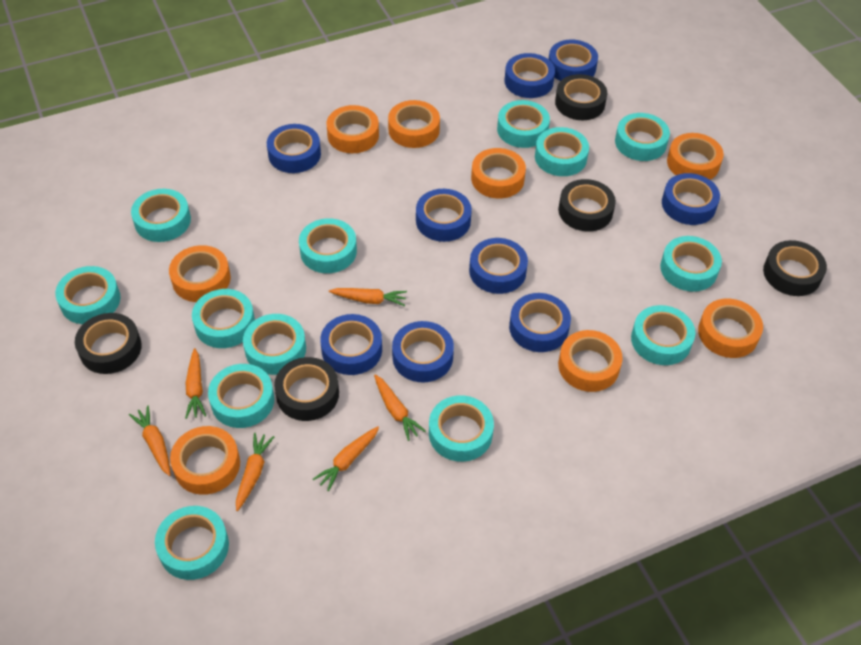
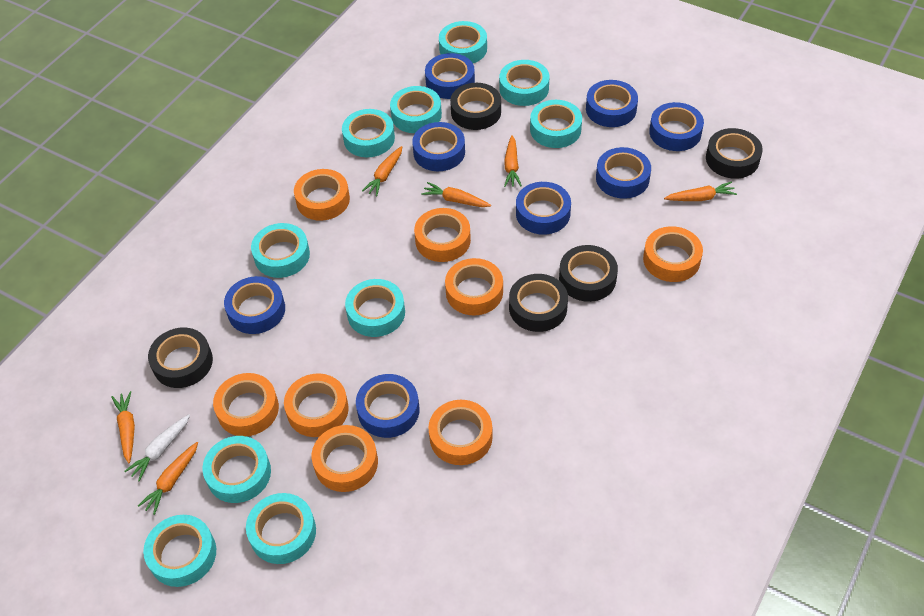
blue tape: 9 -> 8
turquoise tape: 13 -> 10
white carrot: 0 -> 1

